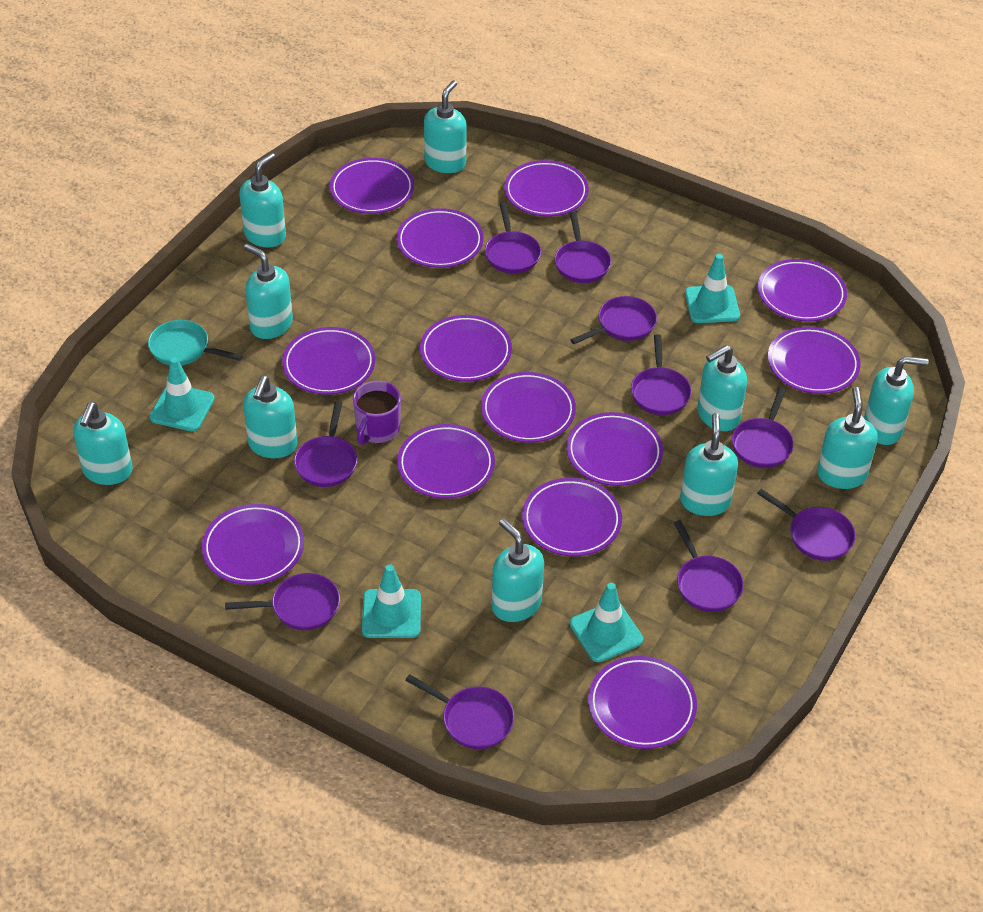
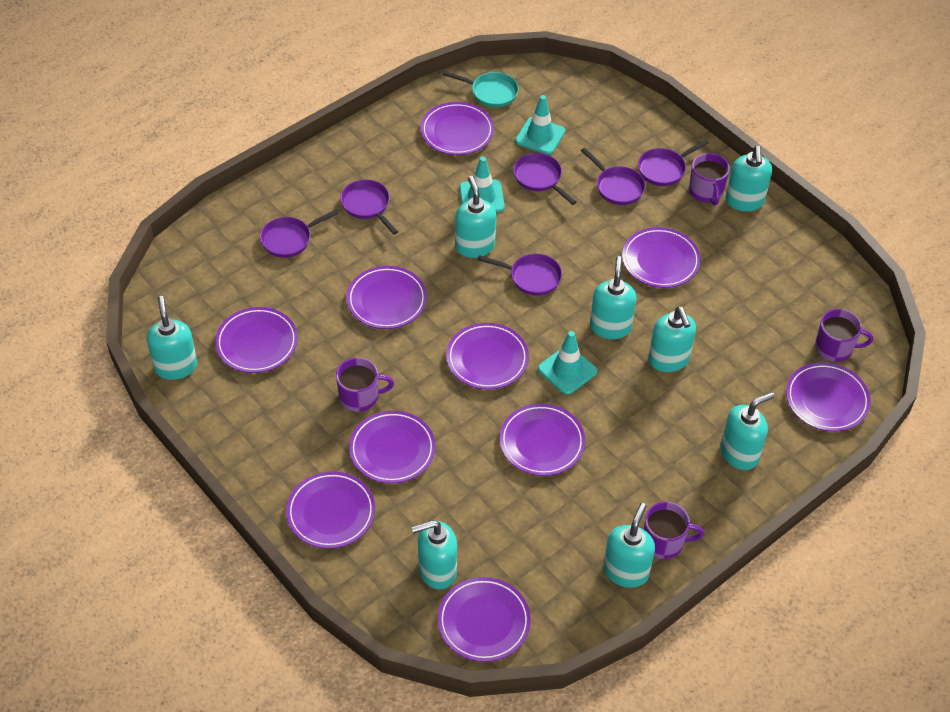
purple mug: 1 -> 4
purple pan: 10 -> 6
purple plate: 13 -> 10
turquoise soap dispenser: 10 -> 8
turquoise traffic cone: 4 -> 3

